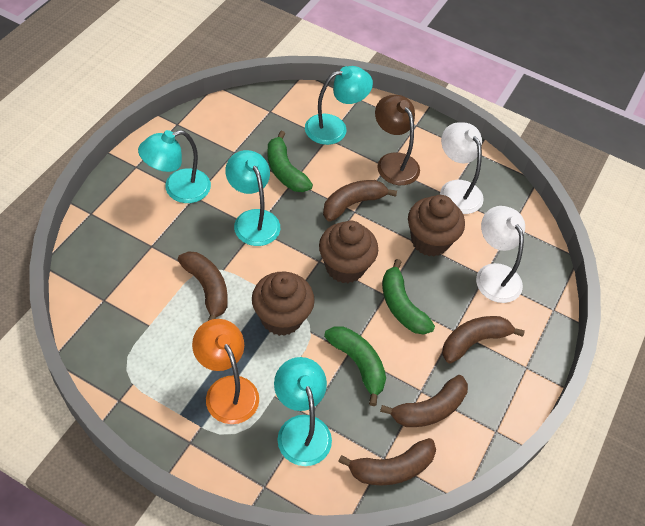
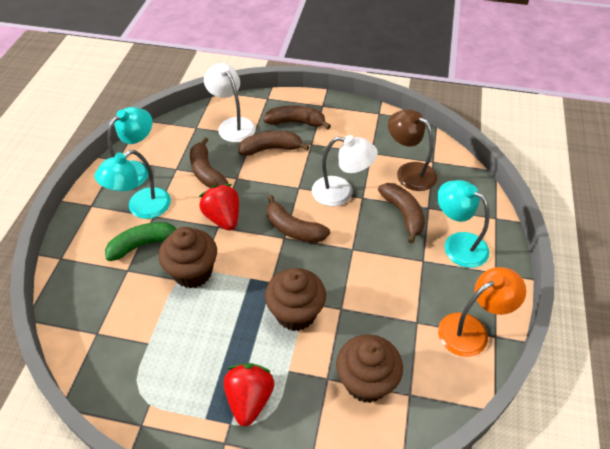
green banana: 3 -> 1
red strawberry: 0 -> 2
turquoise lamp: 4 -> 3

